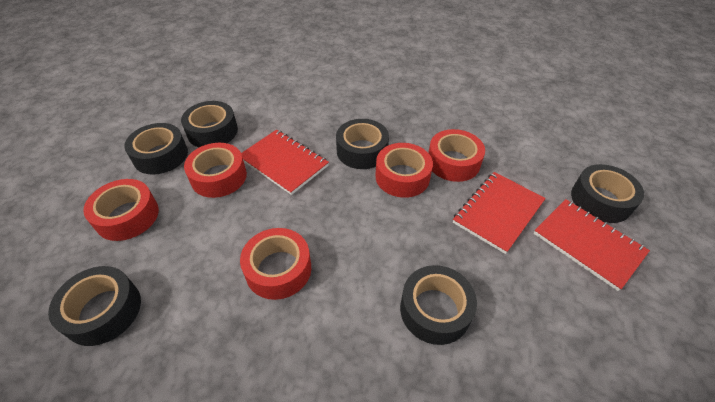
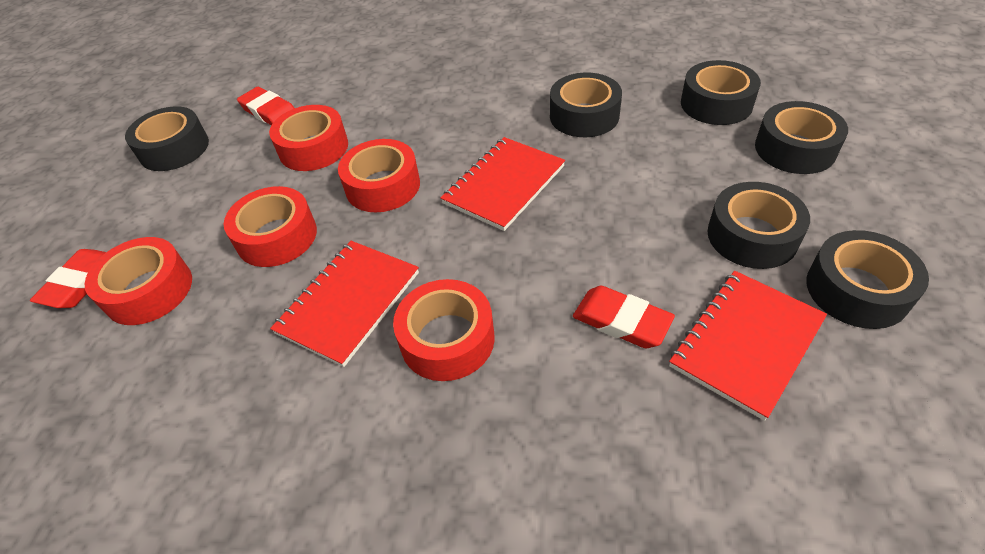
red eraser: 0 -> 3

